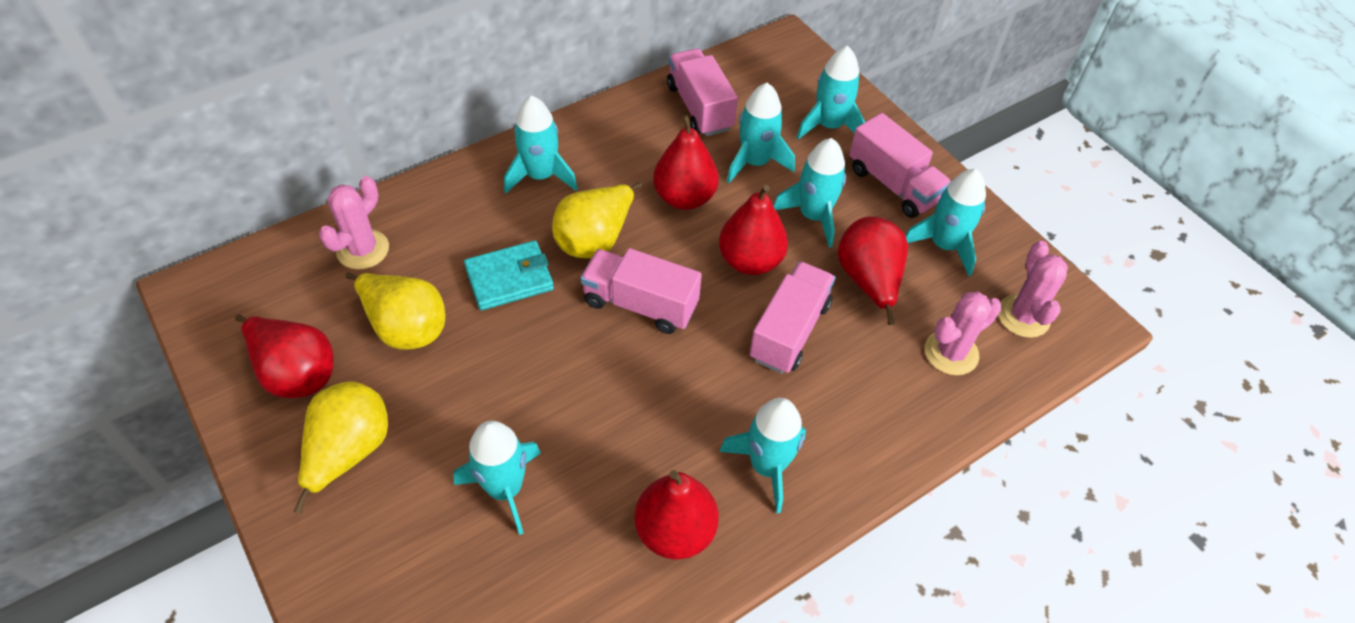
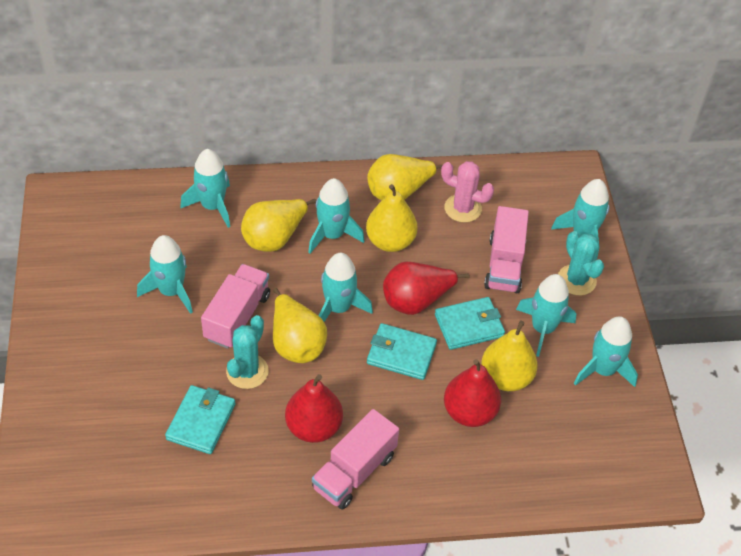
pink cactus: 3 -> 1
pink truck: 4 -> 3
red pear: 5 -> 3
turquoise cactus: 0 -> 2
turquoise wallet: 1 -> 3
yellow pear: 3 -> 5

